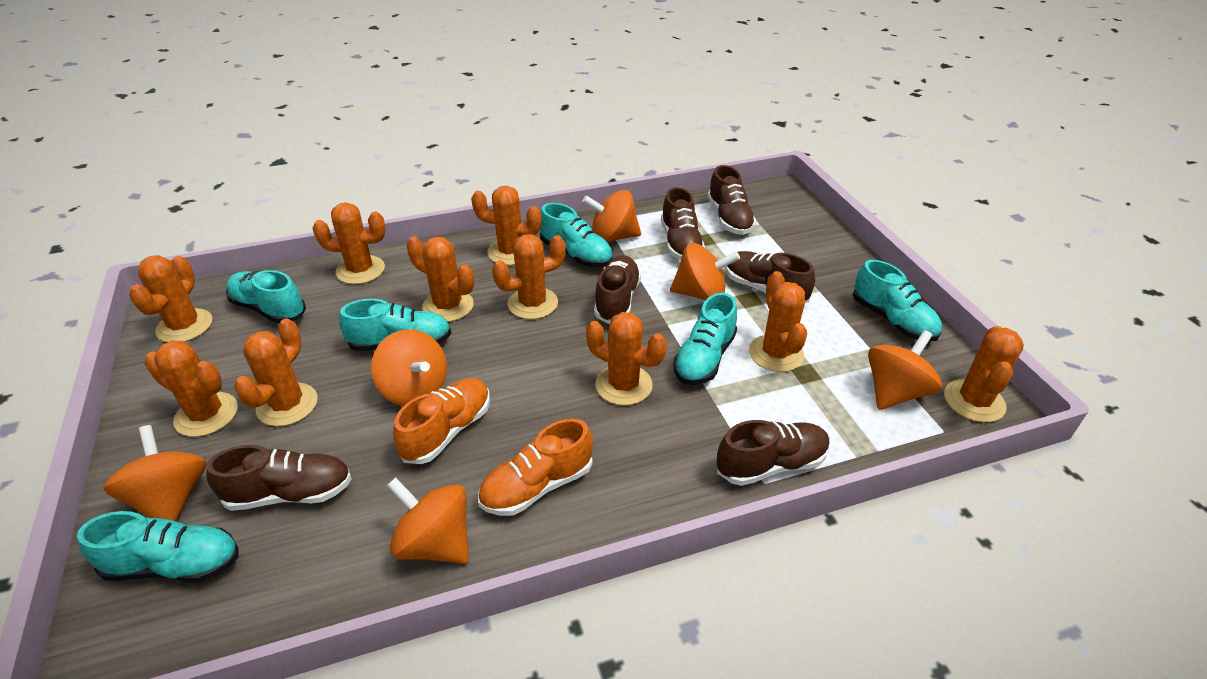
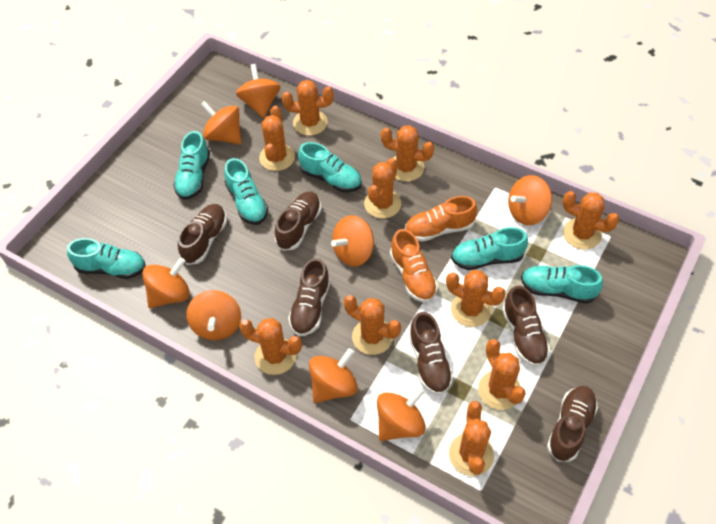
orange spinning top: 6 -> 8

